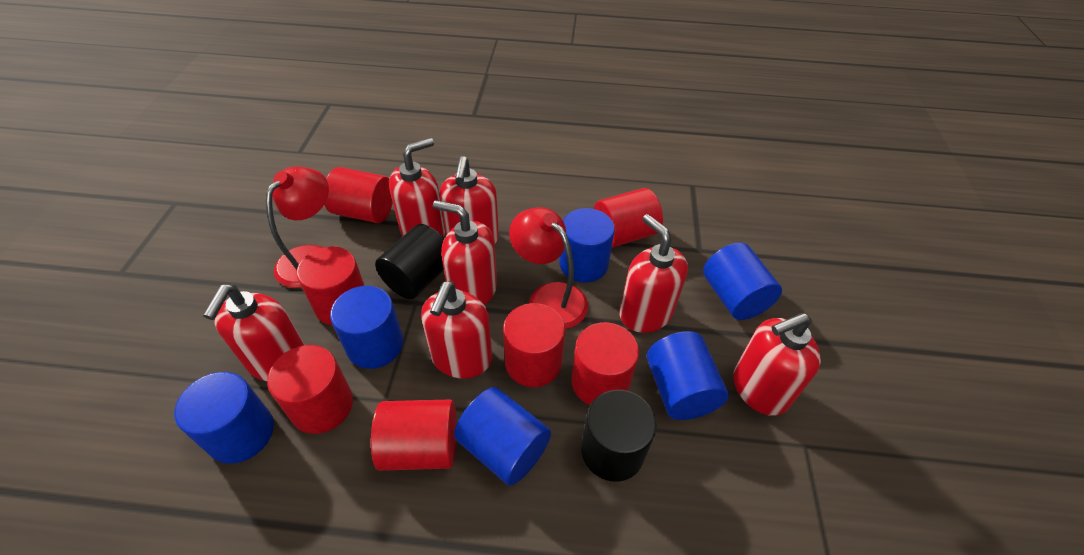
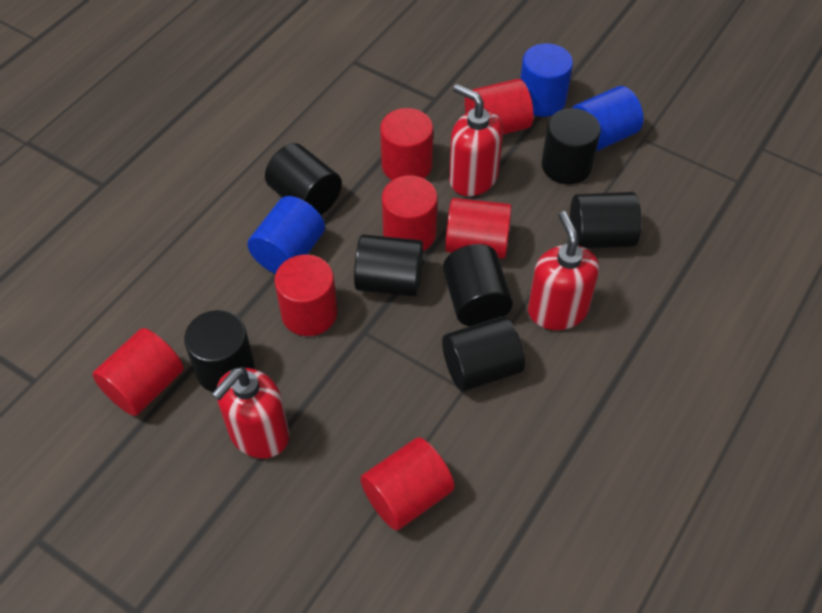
black cylinder: 2 -> 7
blue cylinder: 6 -> 3
red lamp: 2 -> 0
red soap dispenser: 7 -> 3

